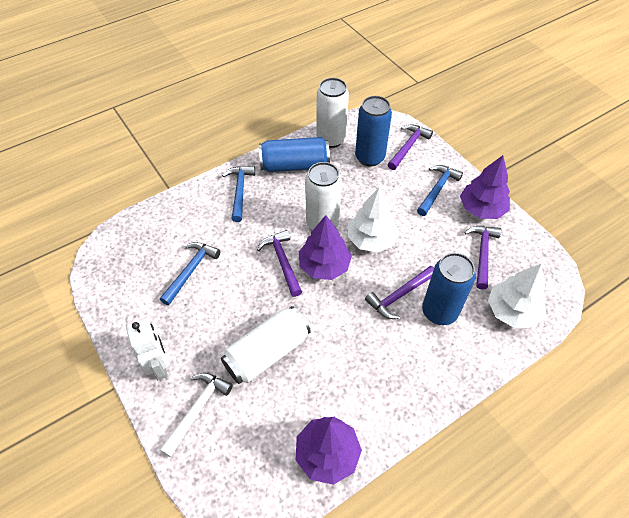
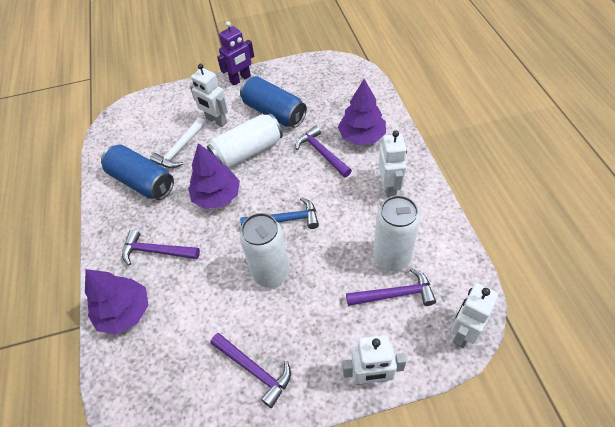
blue can: 3 -> 2
blue hammer: 3 -> 1
purple robot: 0 -> 1
white robot: 1 -> 4
white tree: 2 -> 0

